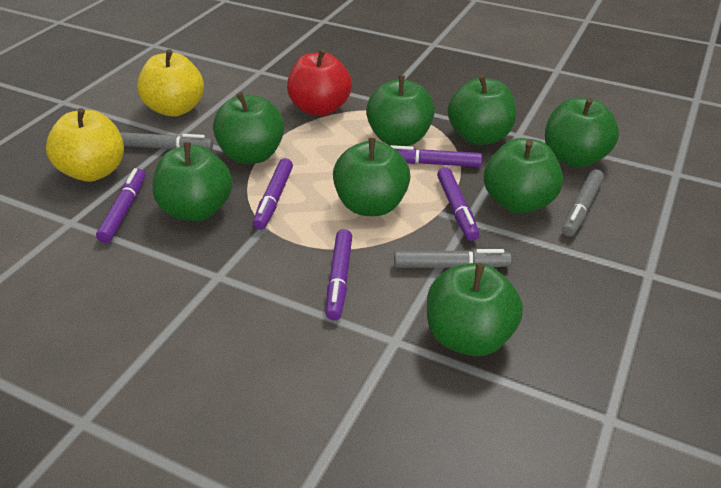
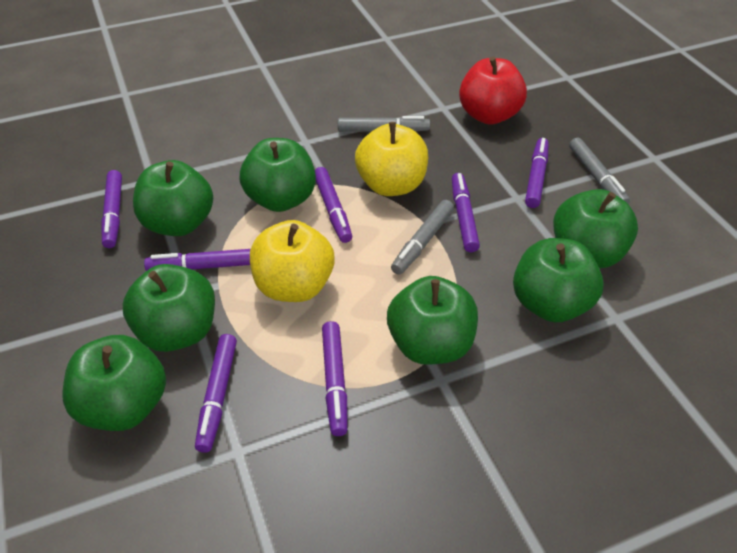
green apple: 8 -> 7
purple marker: 5 -> 7

